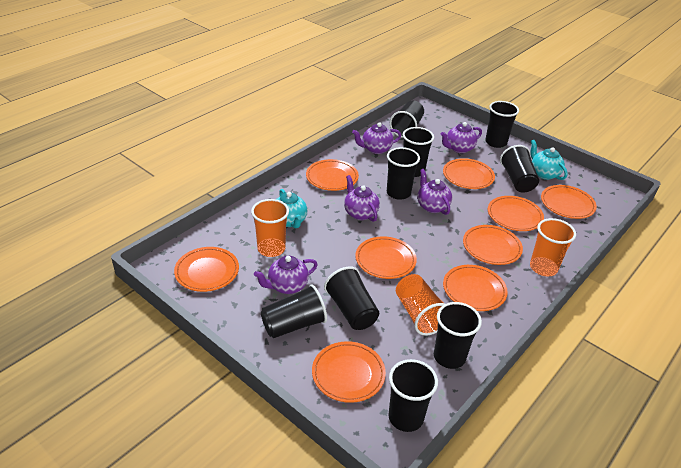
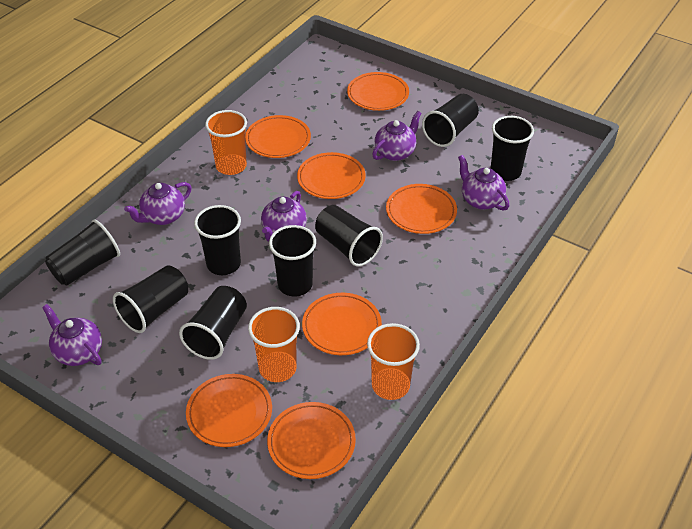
black cup: 9 -> 8
orange plate: 9 -> 7
turquoise teapot: 2 -> 0

